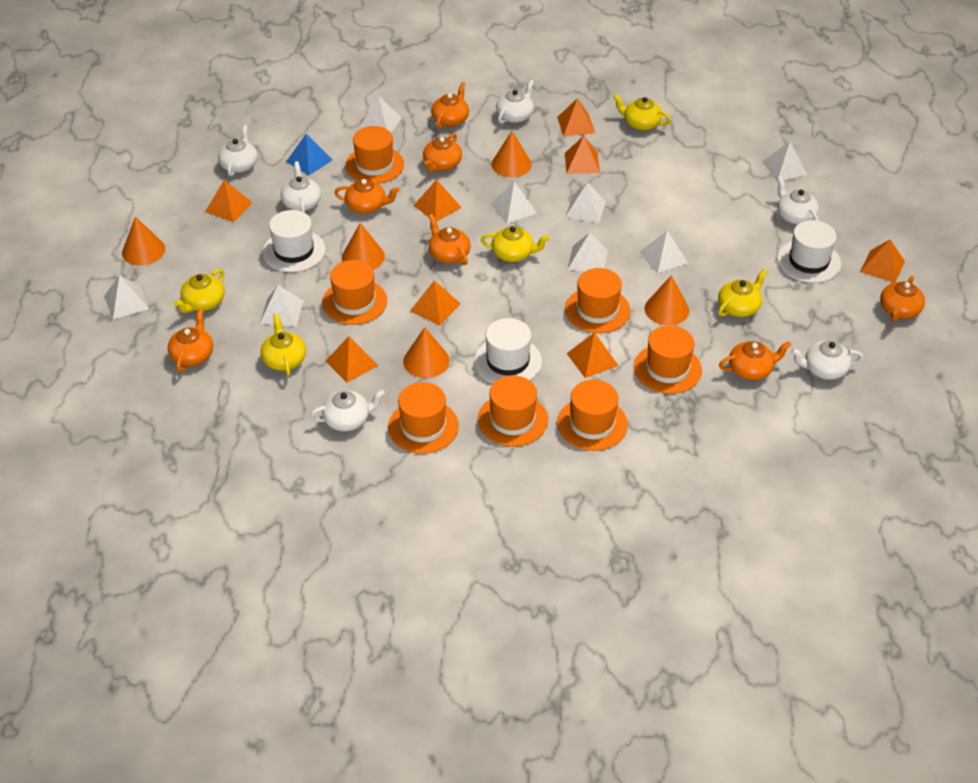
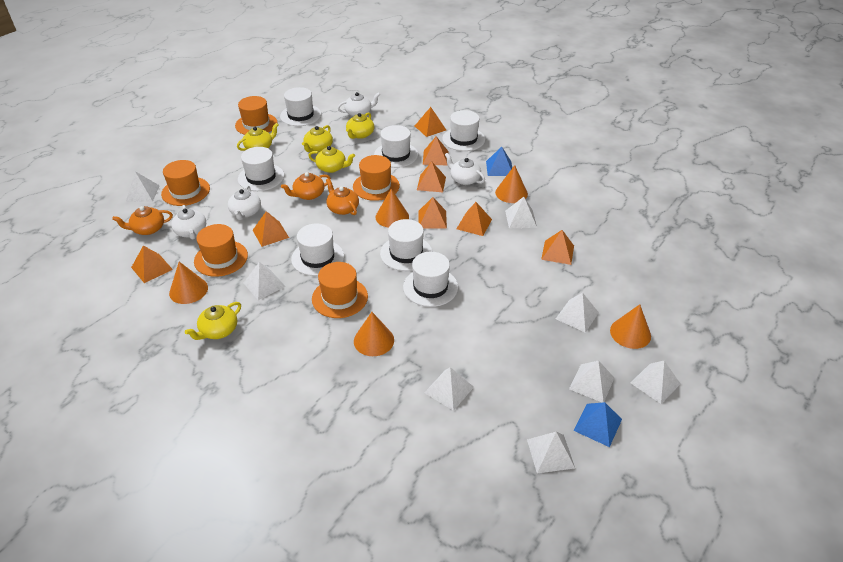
blue pyramid: 1 -> 2
orange hat: 7 -> 5
orange teapot: 7 -> 3
white hat: 3 -> 7
white teapot: 6 -> 4

